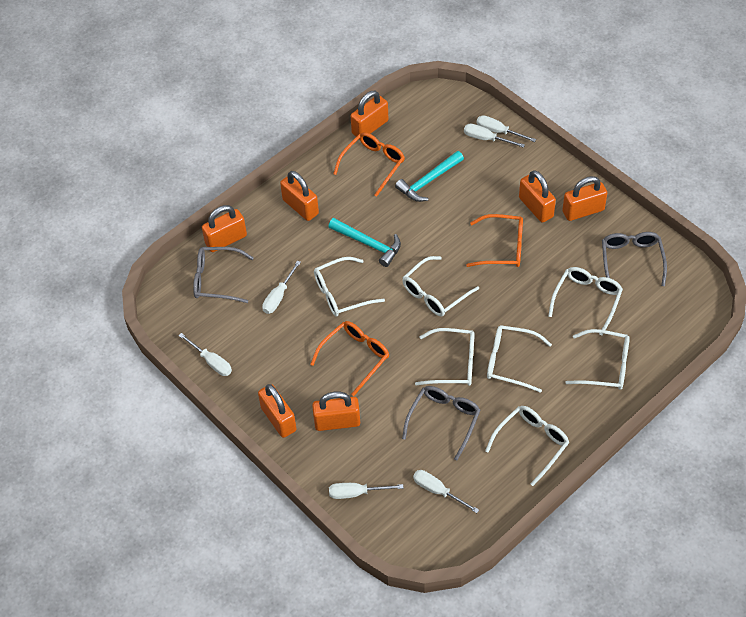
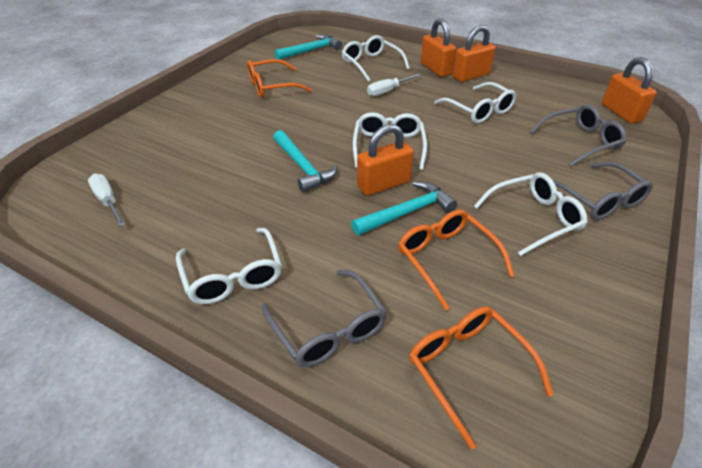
orange padlock: 7 -> 4
turquoise hammer: 2 -> 3
white glasses: 7 -> 5
white screwdriver: 6 -> 2

